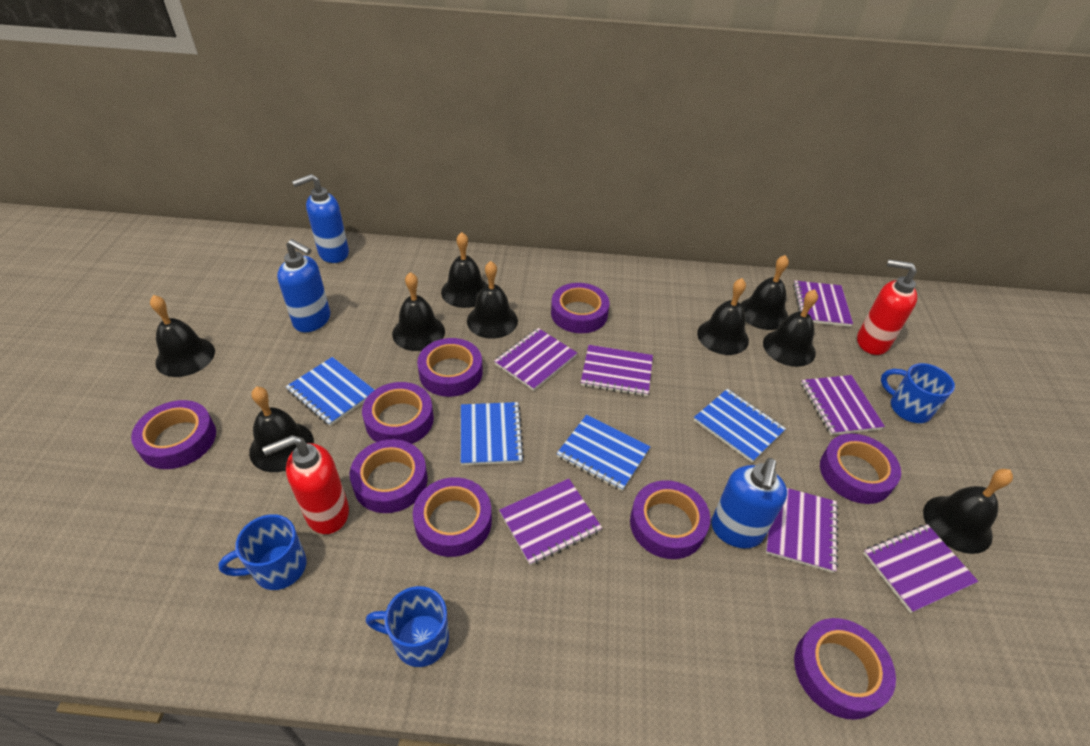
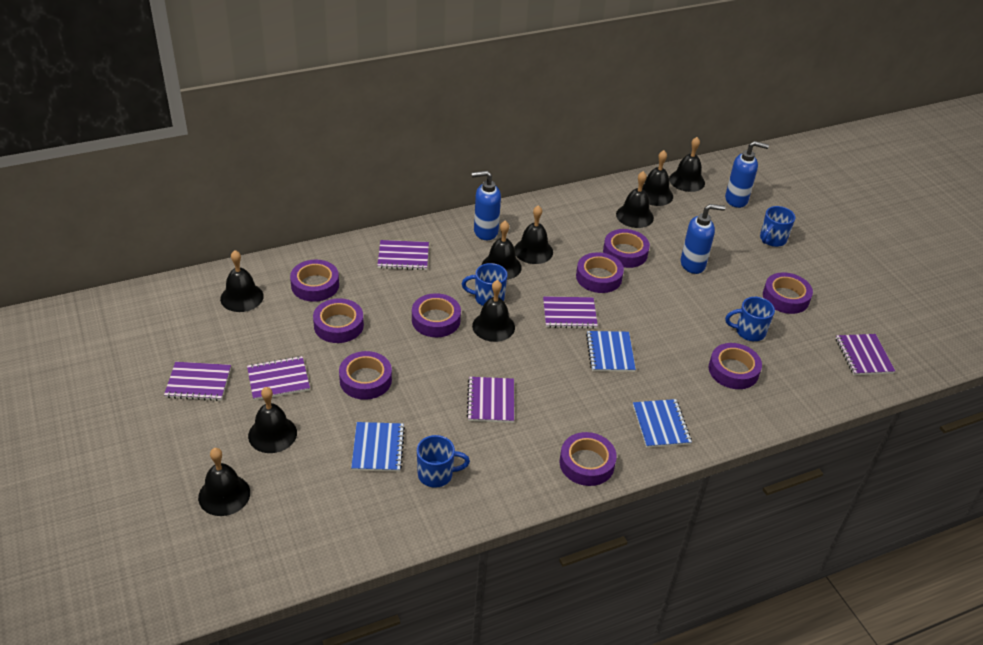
blue mug: 3 -> 4
blue notebook: 4 -> 3
purple notebook: 7 -> 6
red soap dispenser: 2 -> 0

